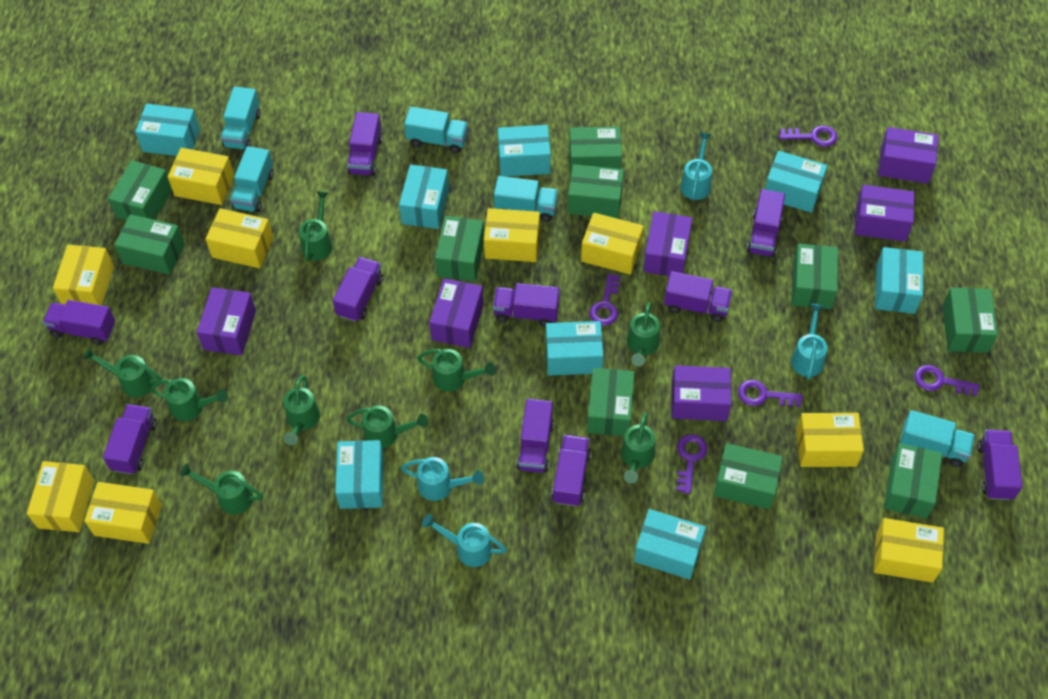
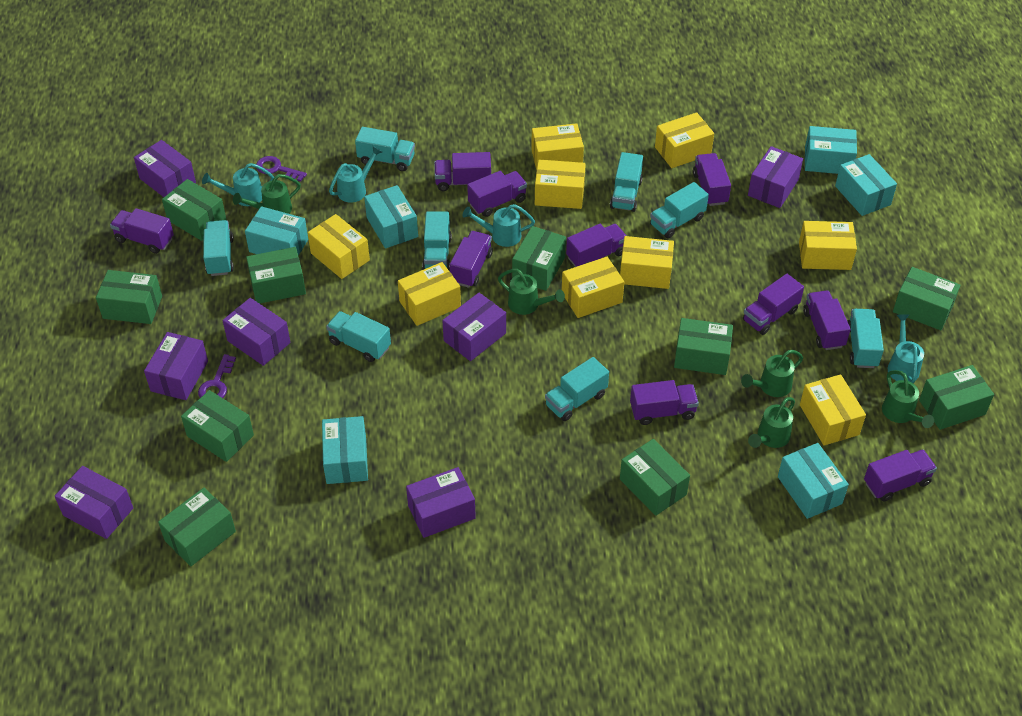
green watering can: 9 -> 5
purple box: 6 -> 7
purple key: 5 -> 2
turquoise box: 8 -> 6
turquoise truck: 5 -> 8

